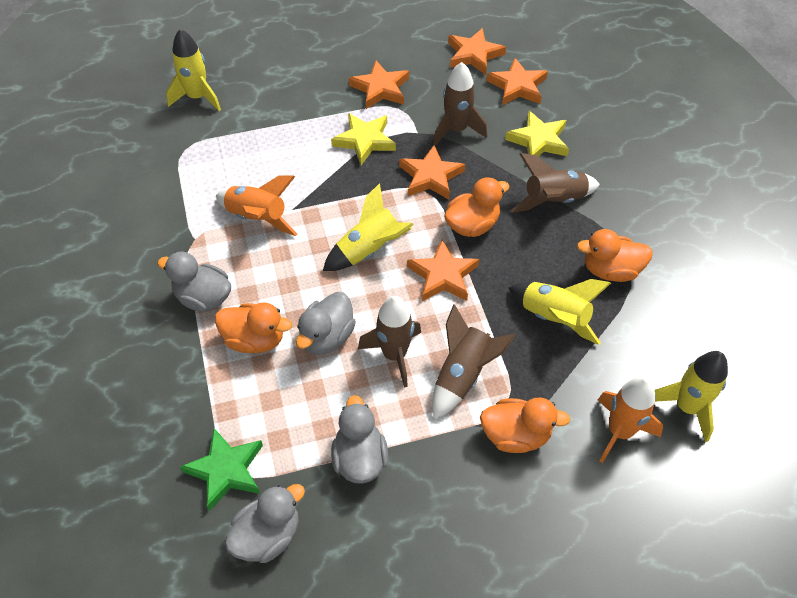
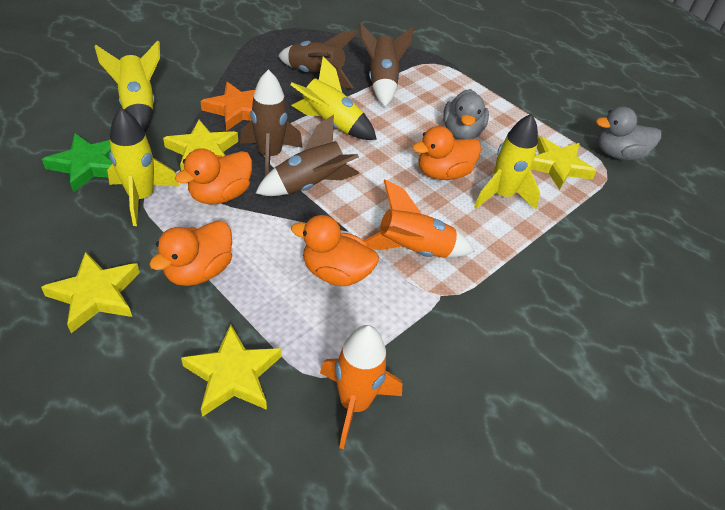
grey duck: 4 -> 2
orange star: 5 -> 1
yellow star: 2 -> 4

